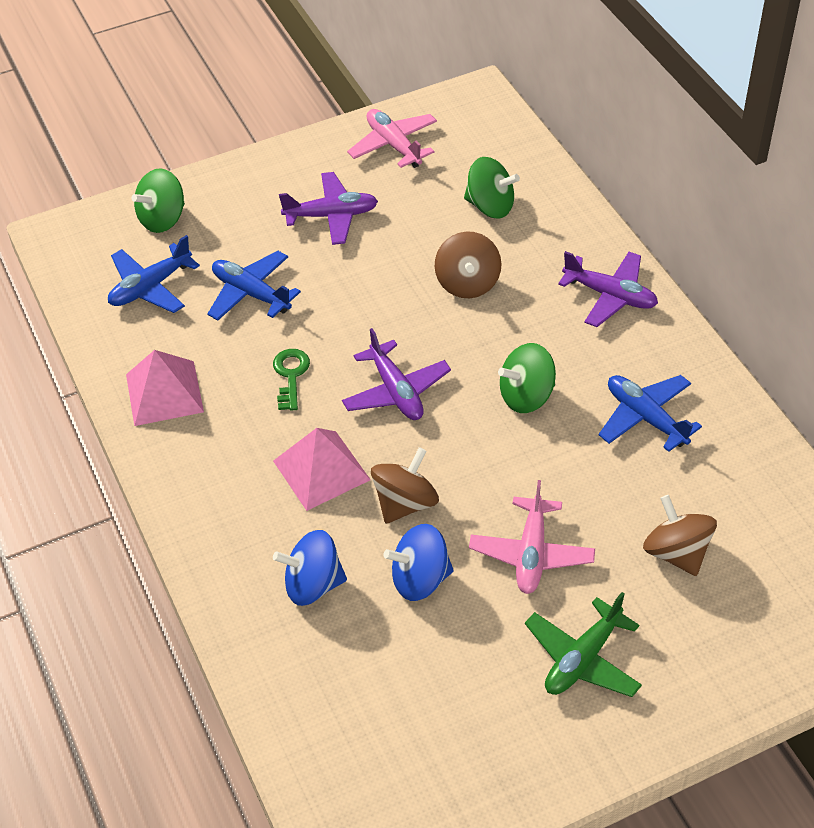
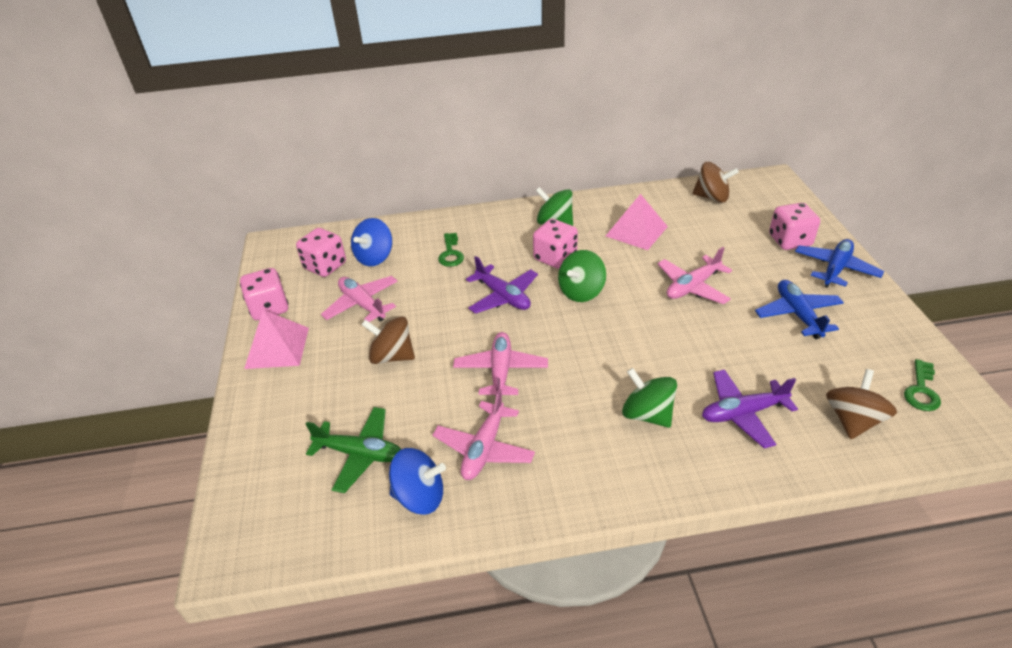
blue plane: 3 -> 2
green key: 1 -> 2
pink dice: 0 -> 4
pink plane: 2 -> 4
purple plane: 3 -> 2

